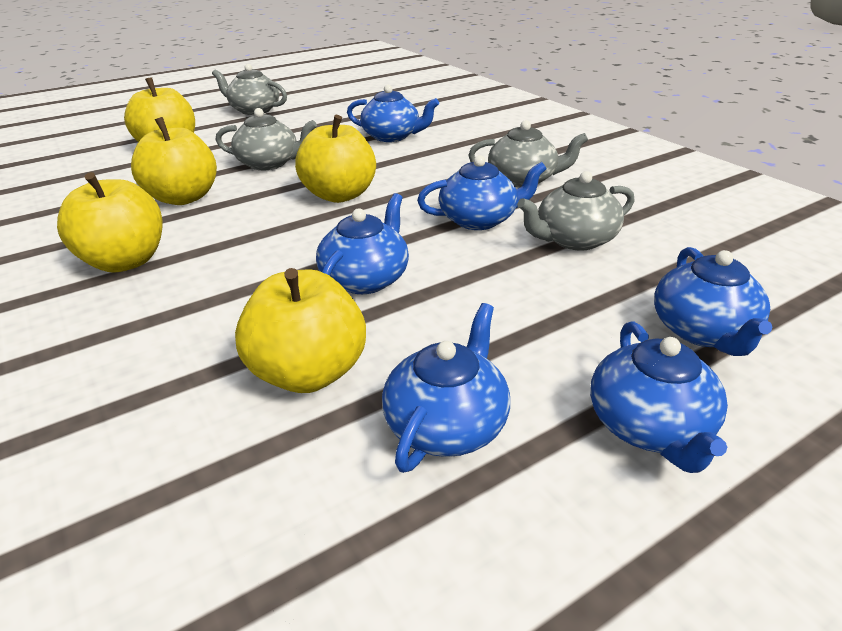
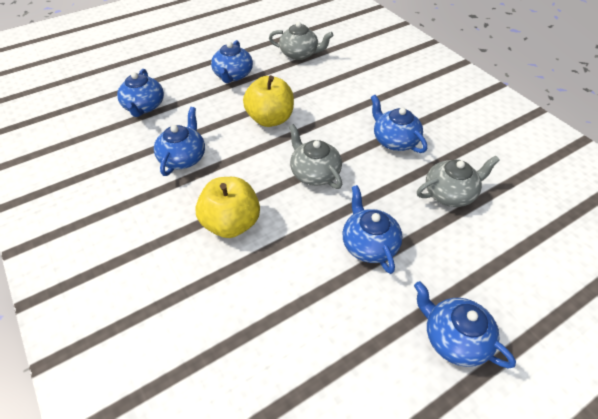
grey teapot: 4 -> 3
yellow apple: 5 -> 2

